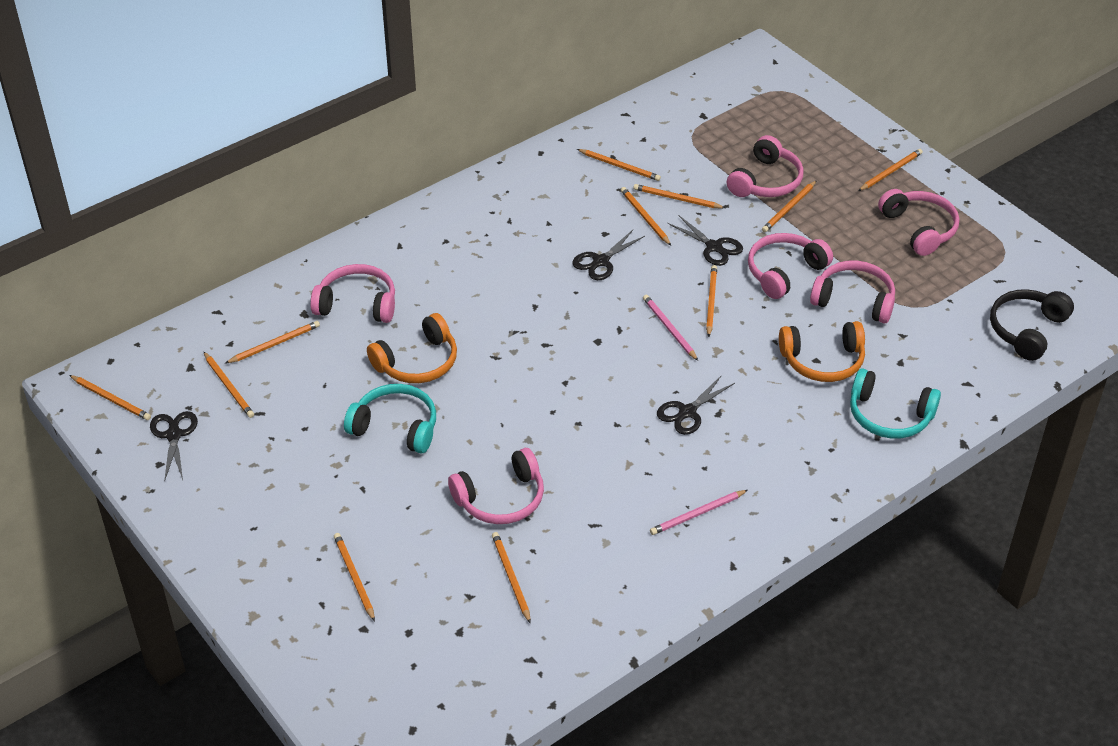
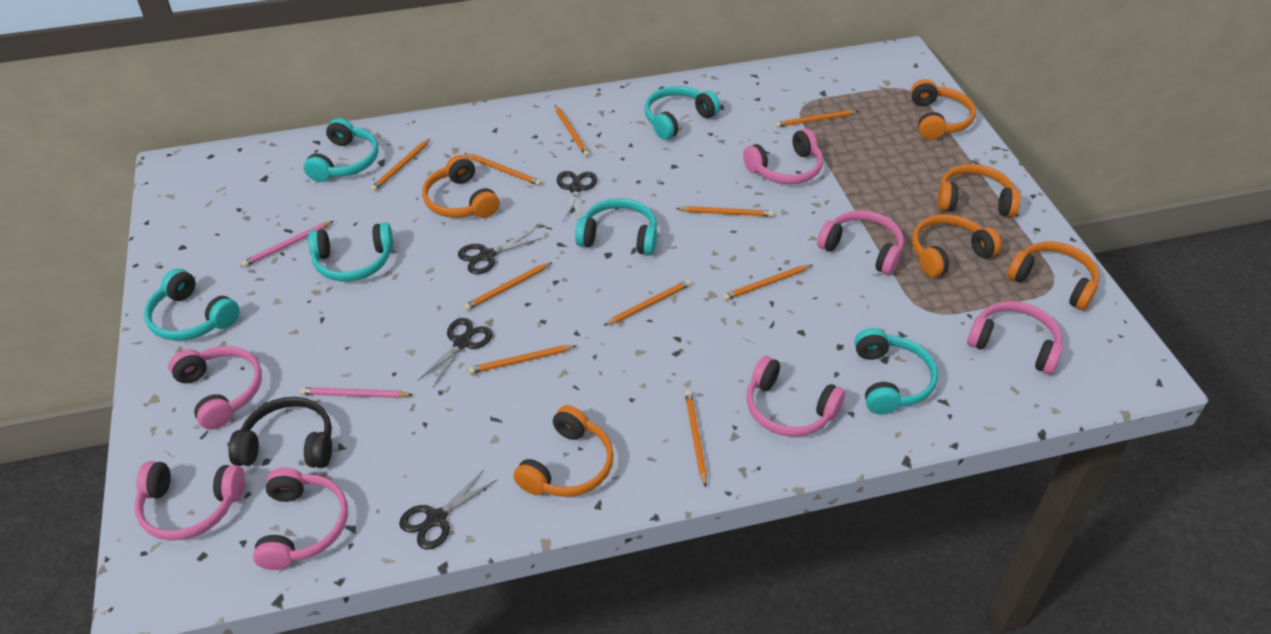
orange headphones: 2 -> 6
orange pencil: 11 -> 10
pink headphones: 6 -> 7
turquoise headphones: 2 -> 6

